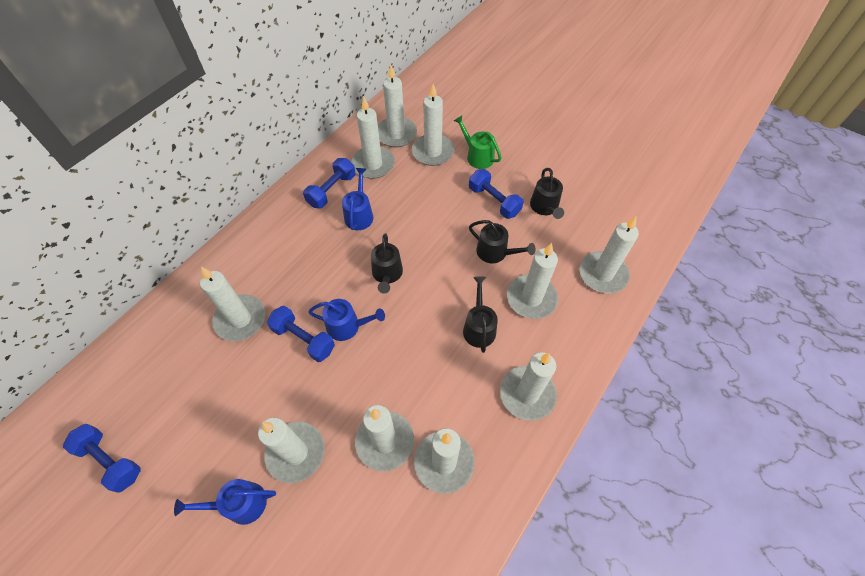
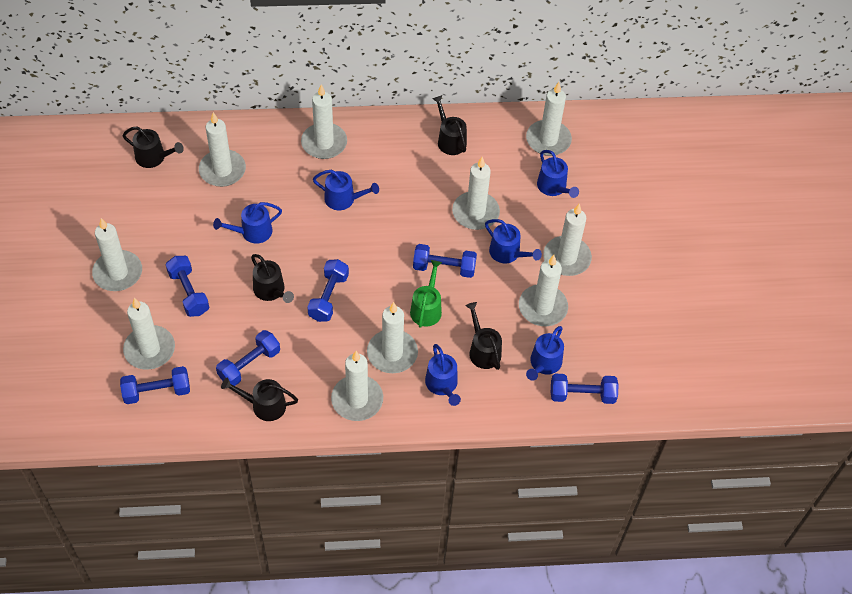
black watering can: 4 -> 5
blue dumbbell: 4 -> 6
blue watering can: 3 -> 6

